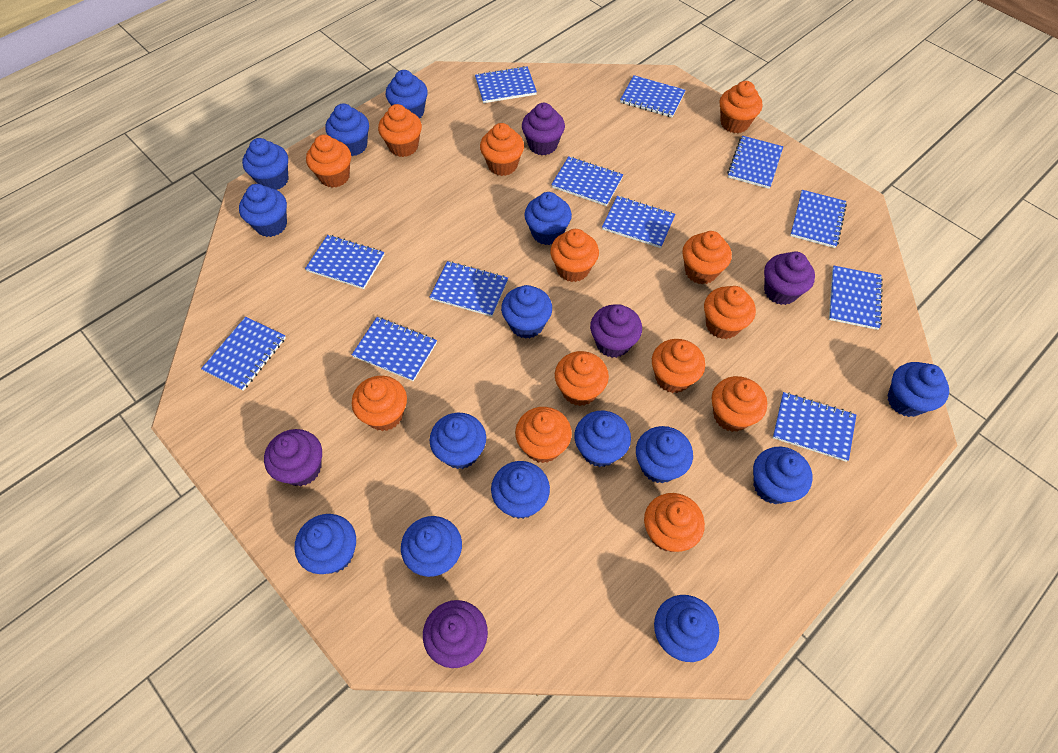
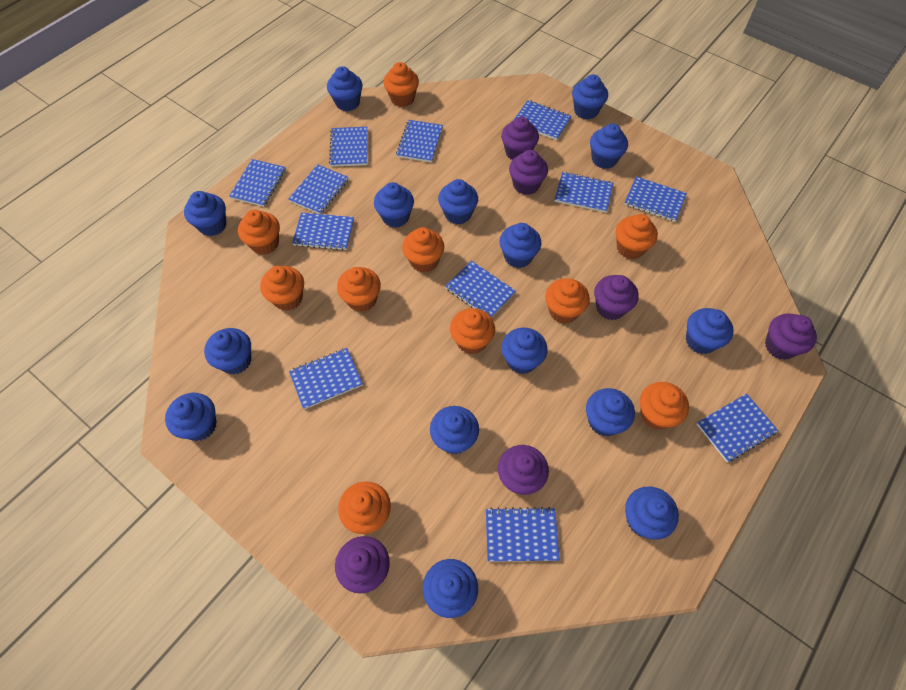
orange cupcake: 13 -> 10
purple cupcake: 5 -> 6

